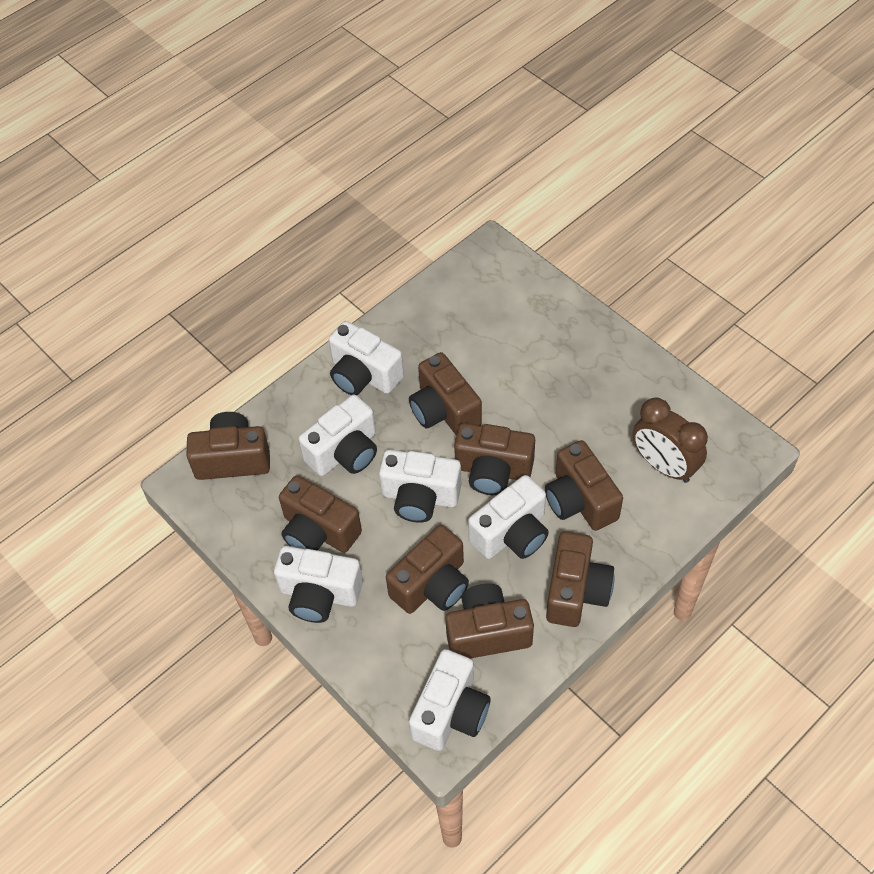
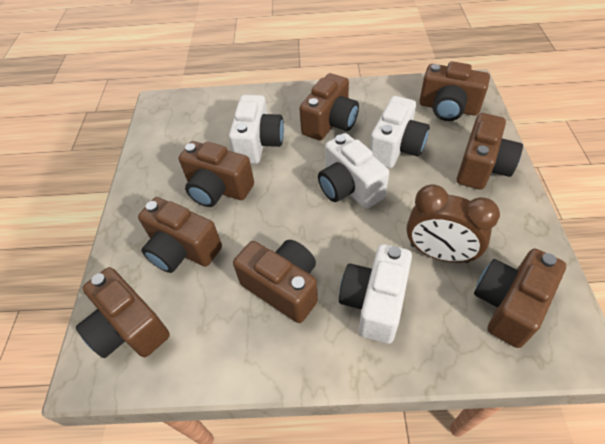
white camera: 6 -> 4

